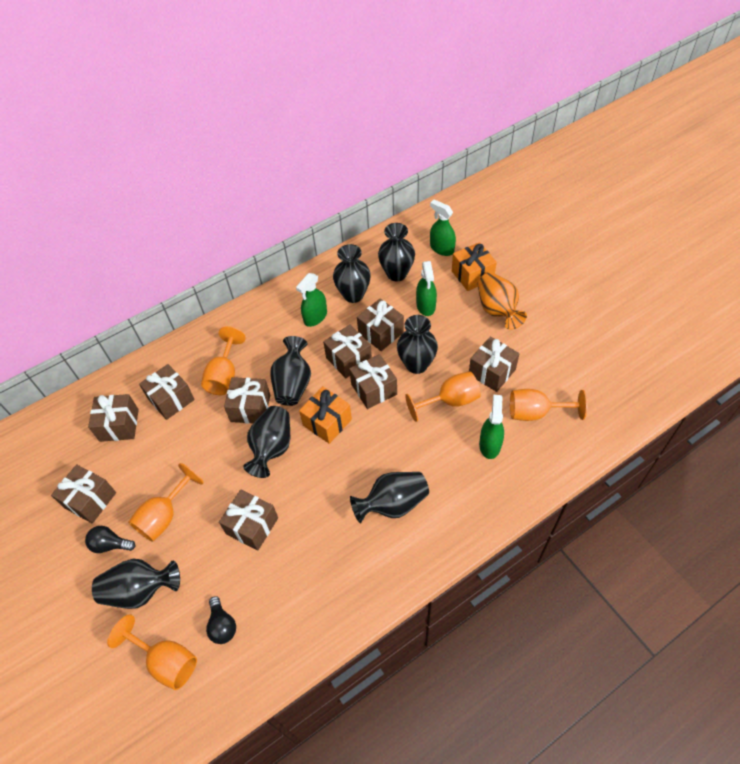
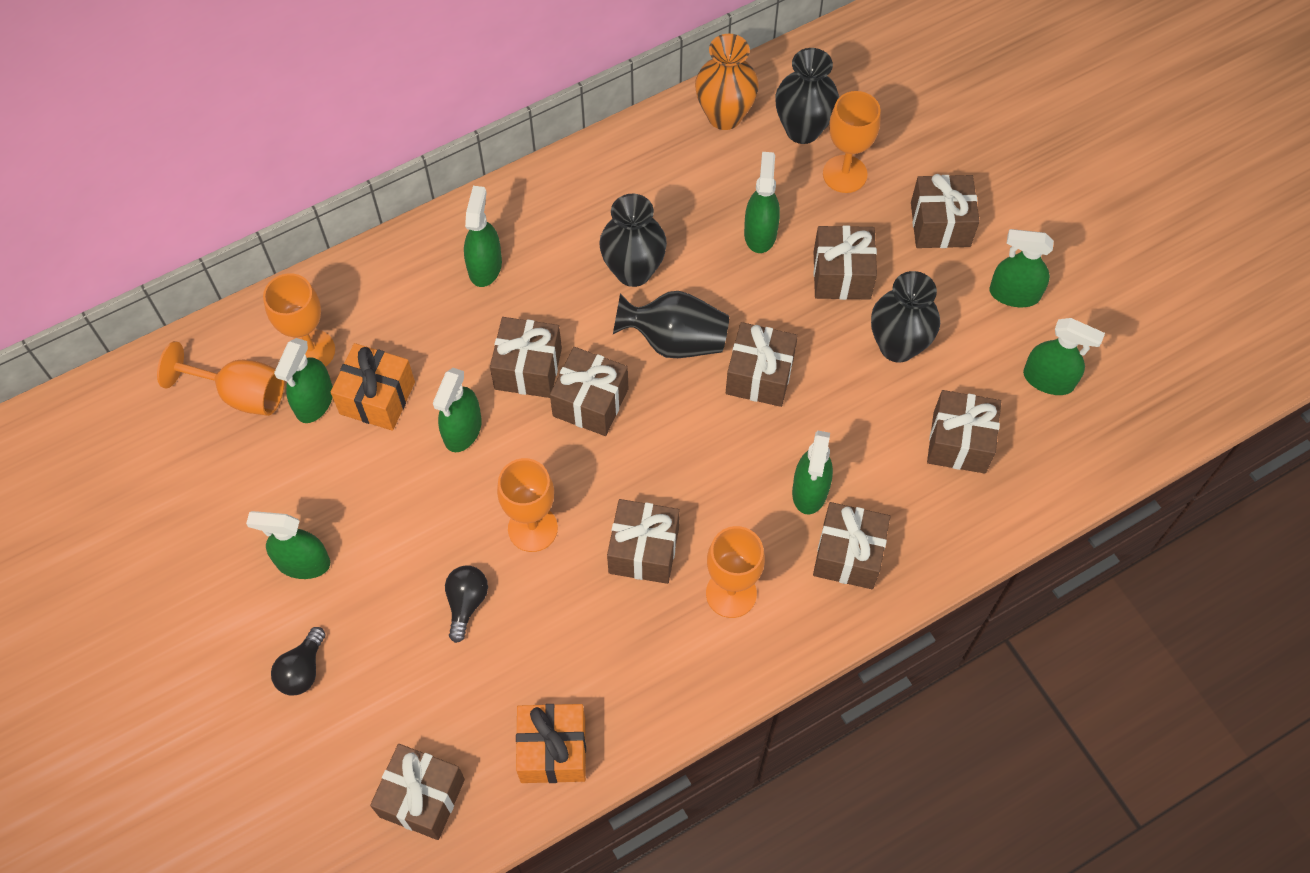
black vase: 7 -> 4
green spray bottle: 4 -> 8

